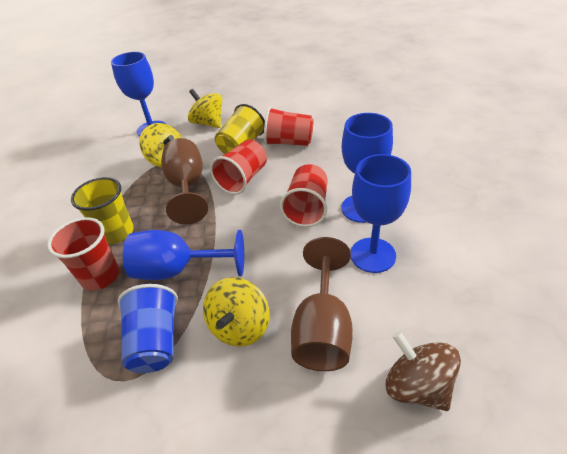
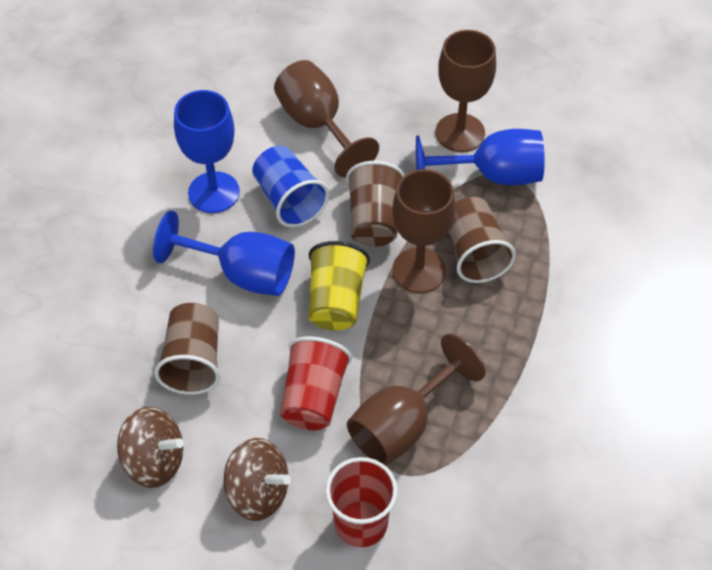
blue goblet: 4 -> 3
brown cup: 0 -> 3
brown goblet: 2 -> 4
brown spinning top: 1 -> 2
red cup: 4 -> 2
yellow cup: 2 -> 1
yellow spinning top: 3 -> 0

